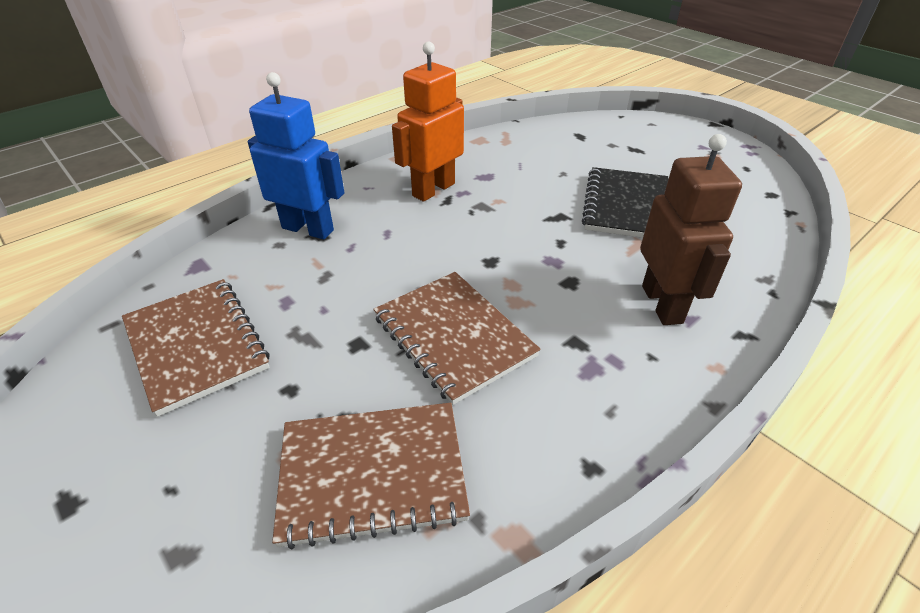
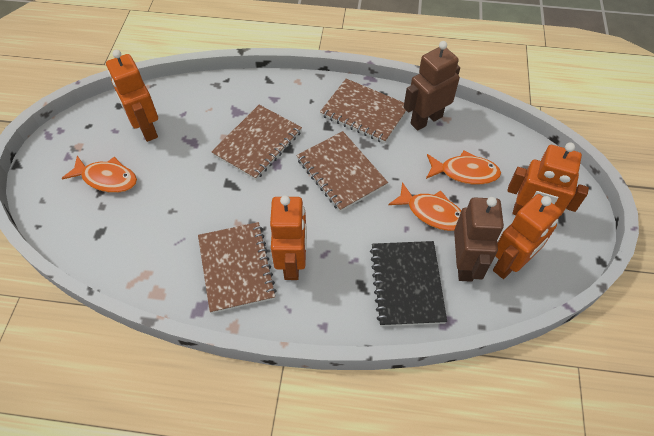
blue robot: 1 -> 0
brown notebook: 3 -> 4
brown robot: 1 -> 2
orange fish: 0 -> 3
orange robot: 1 -> 4

